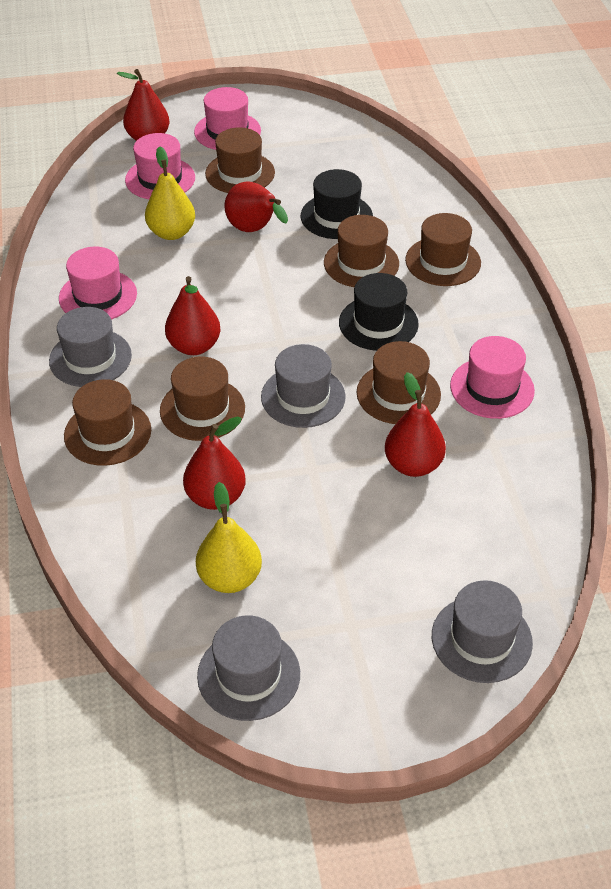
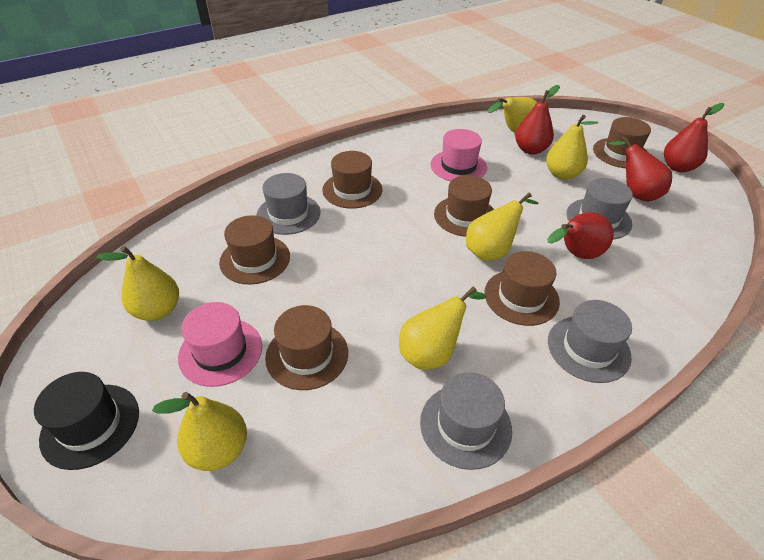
black hat: 2 -> 1
pink hat: 4 -> 2
red pear: 5 -> 4
yellow pear: 2 -> 6

